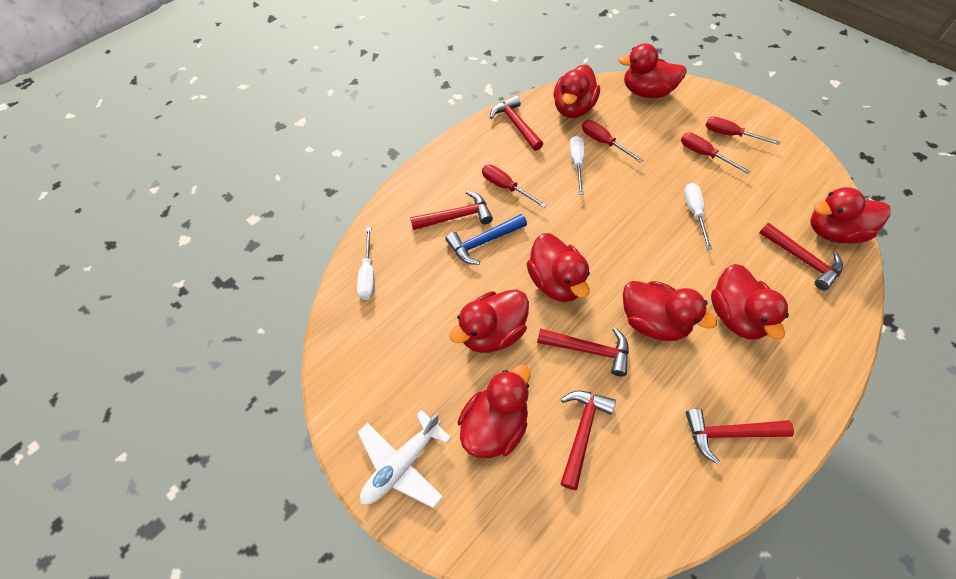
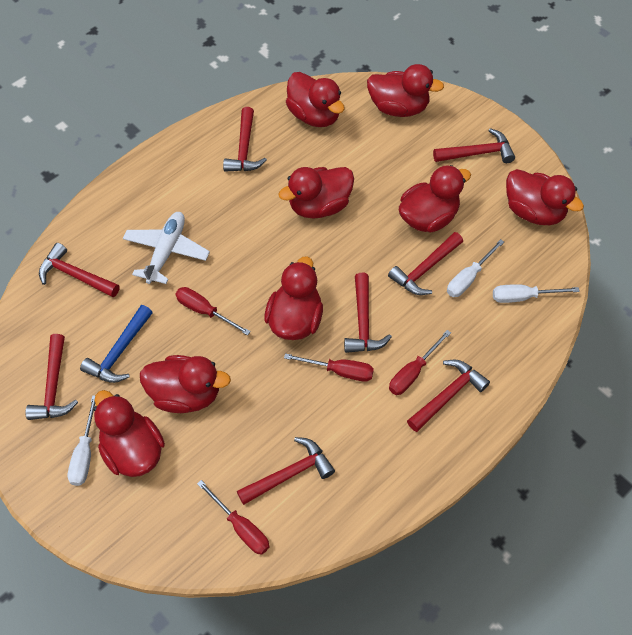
red hammer: 6 -> 8

